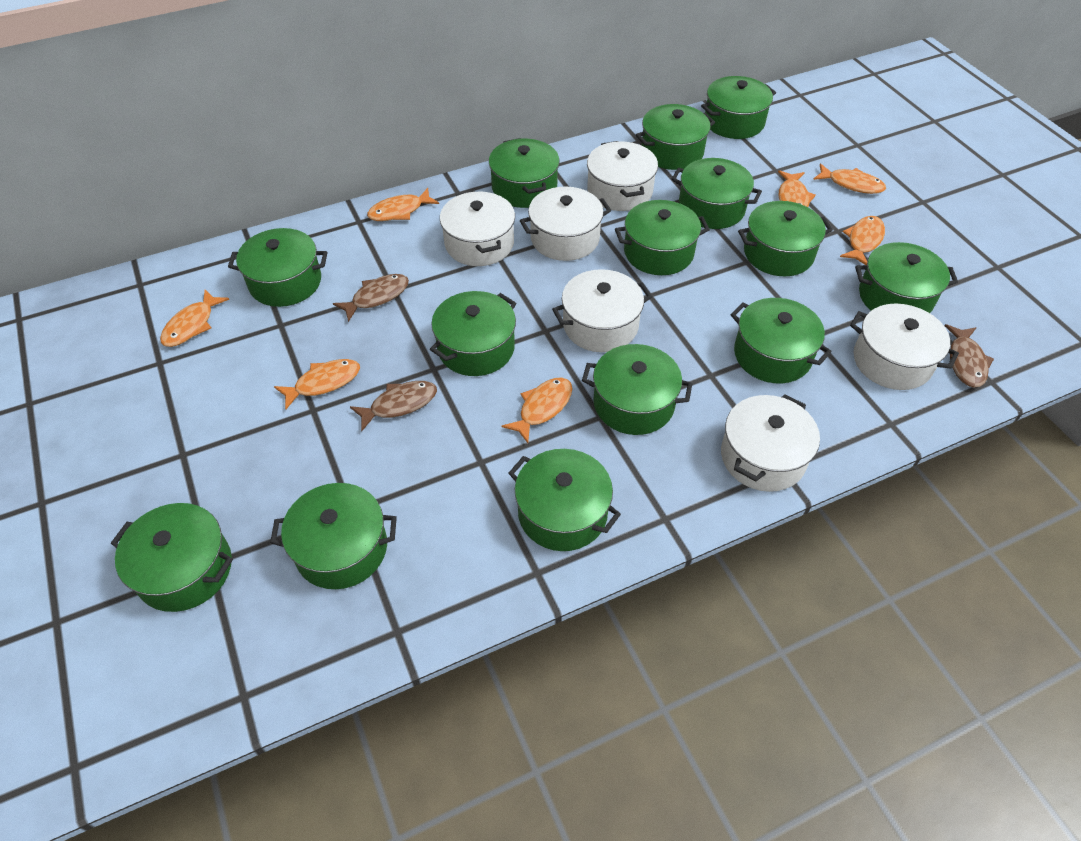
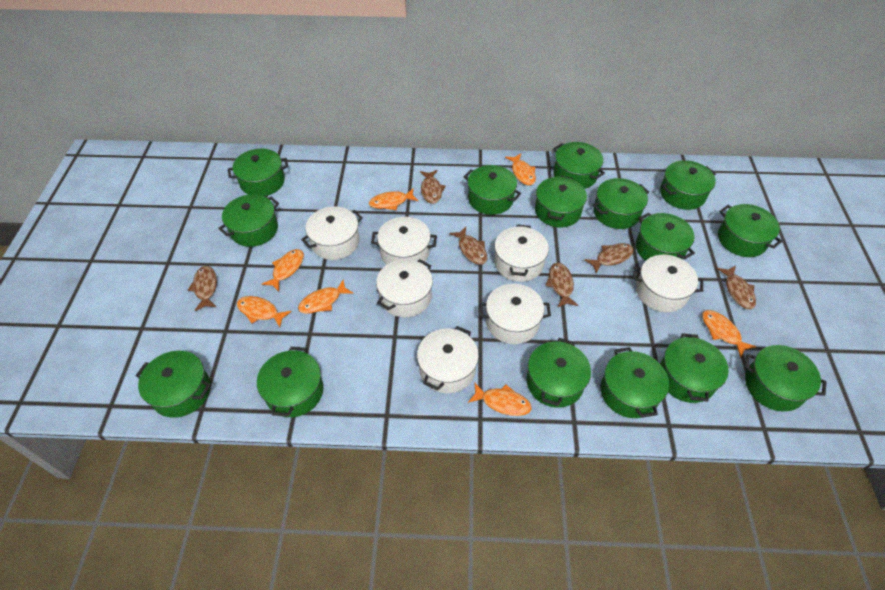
brown fish: 3 -> 6
green pot: 14 -> 15
white pot: 6 -> 7

